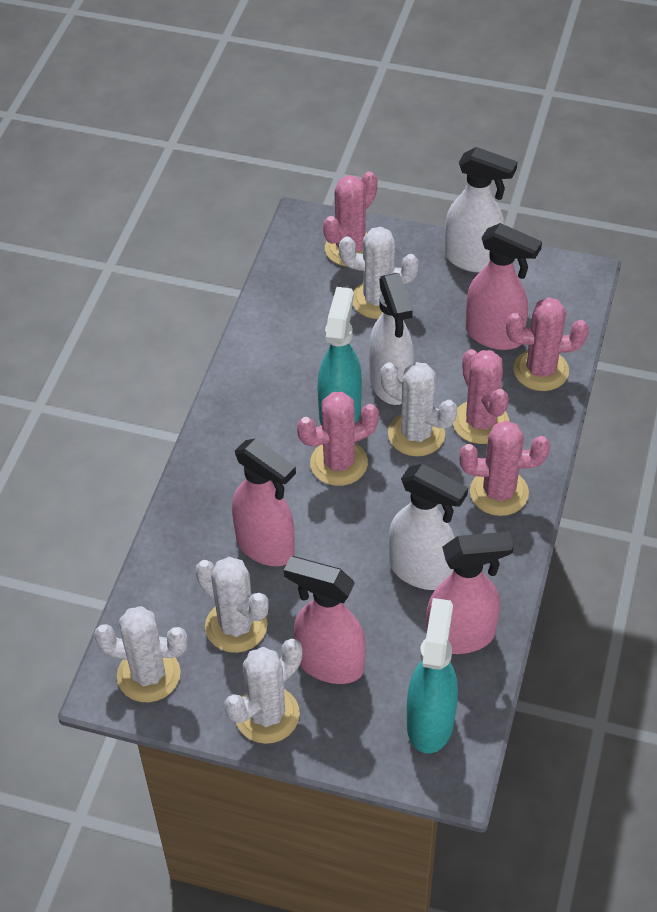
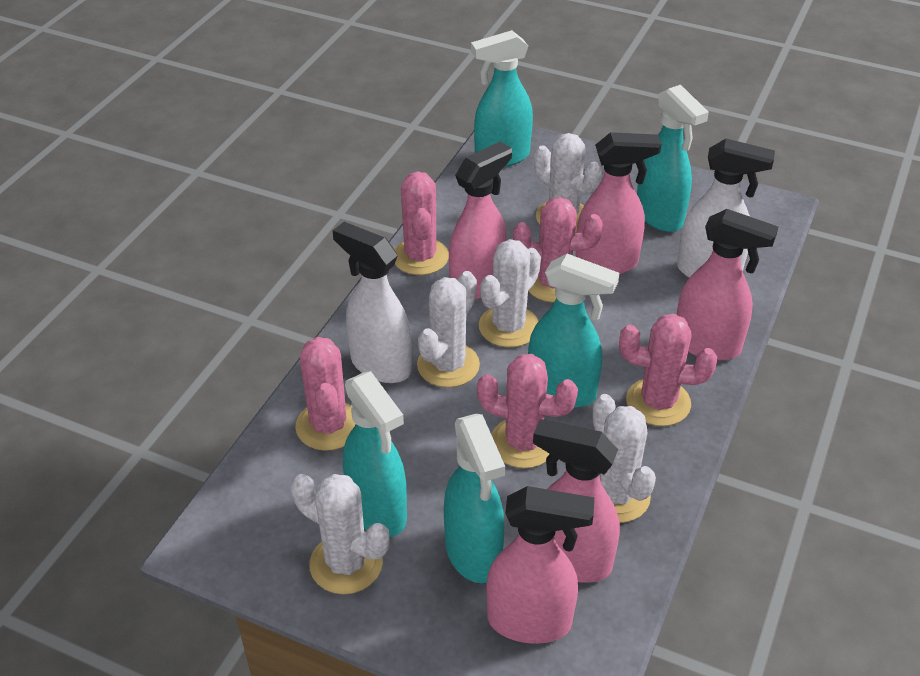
pink spray bottle: 4 -> 5
turquoise spray bottle: 2 -> 5
white spray bottle: 3 -> 2

